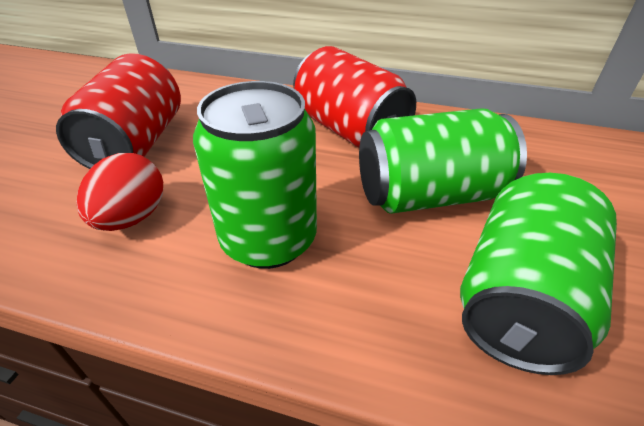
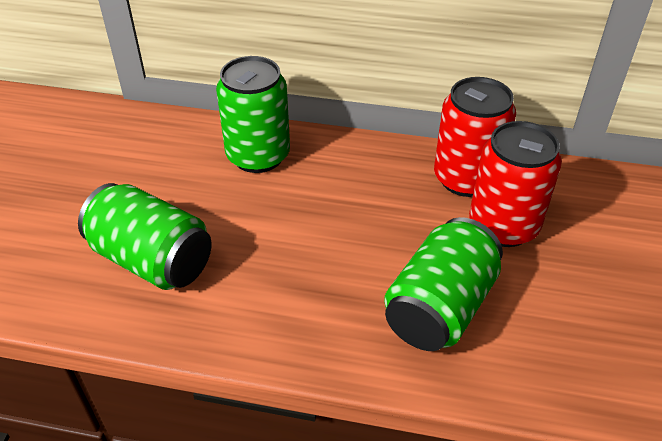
red egg: 1 -> 0

